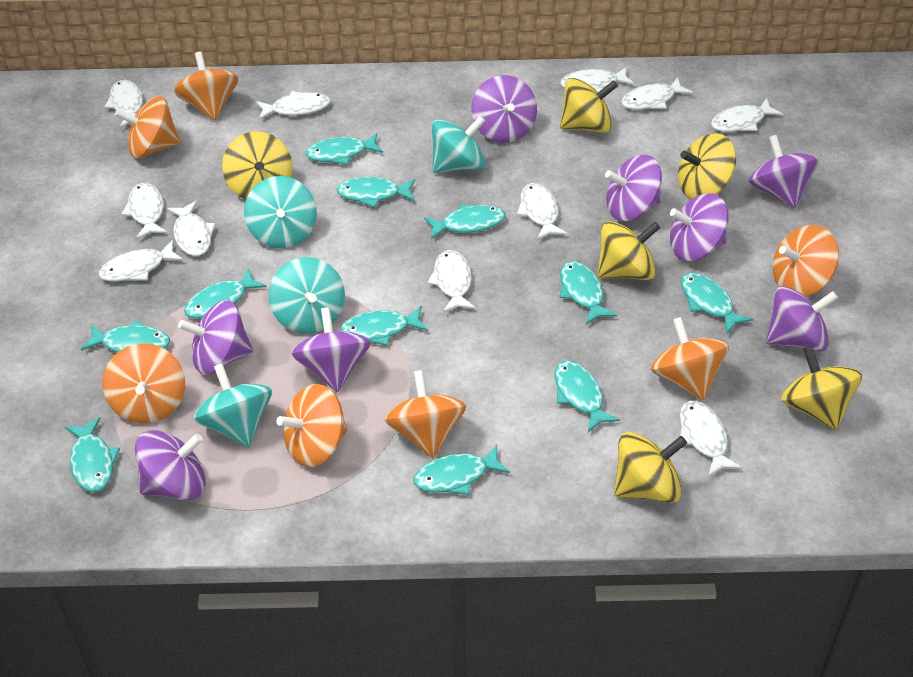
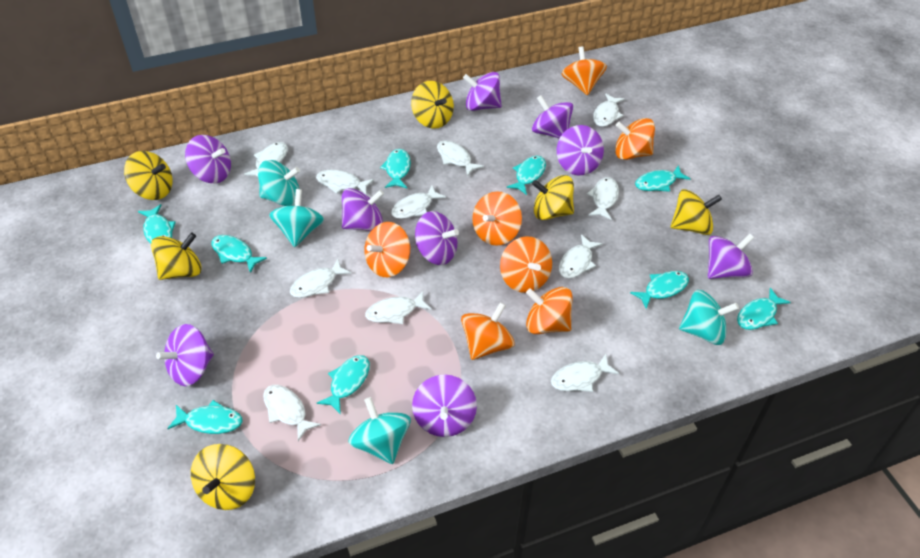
purple spinning top: 8 -> 9
turquoise fish: 11 -> 9

